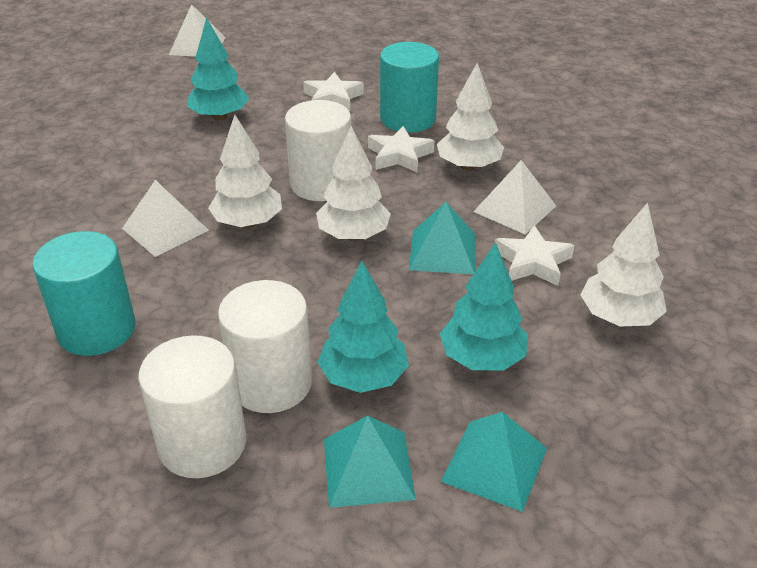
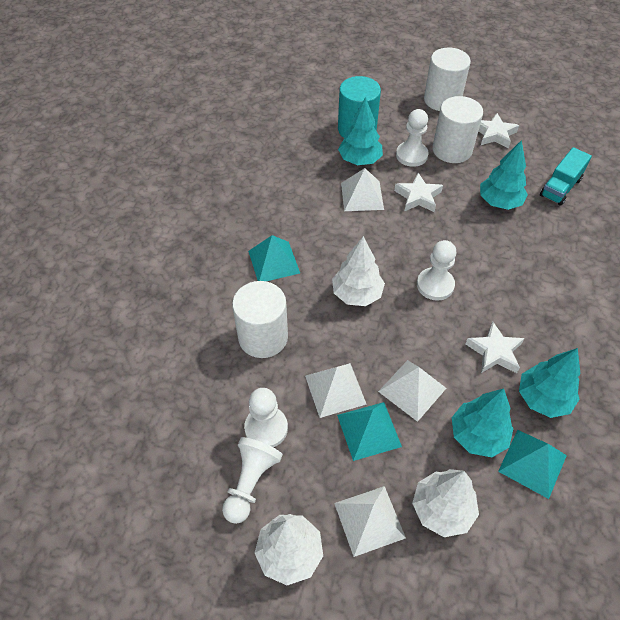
turquoise cylinder: 2 -> 1
turquoise tree: 3 -> 4
turquoise truck: 0 -> 1
white pawn: 0 -> 4
white pyramid: 3 -> 4
white tree: 4 -> 3

